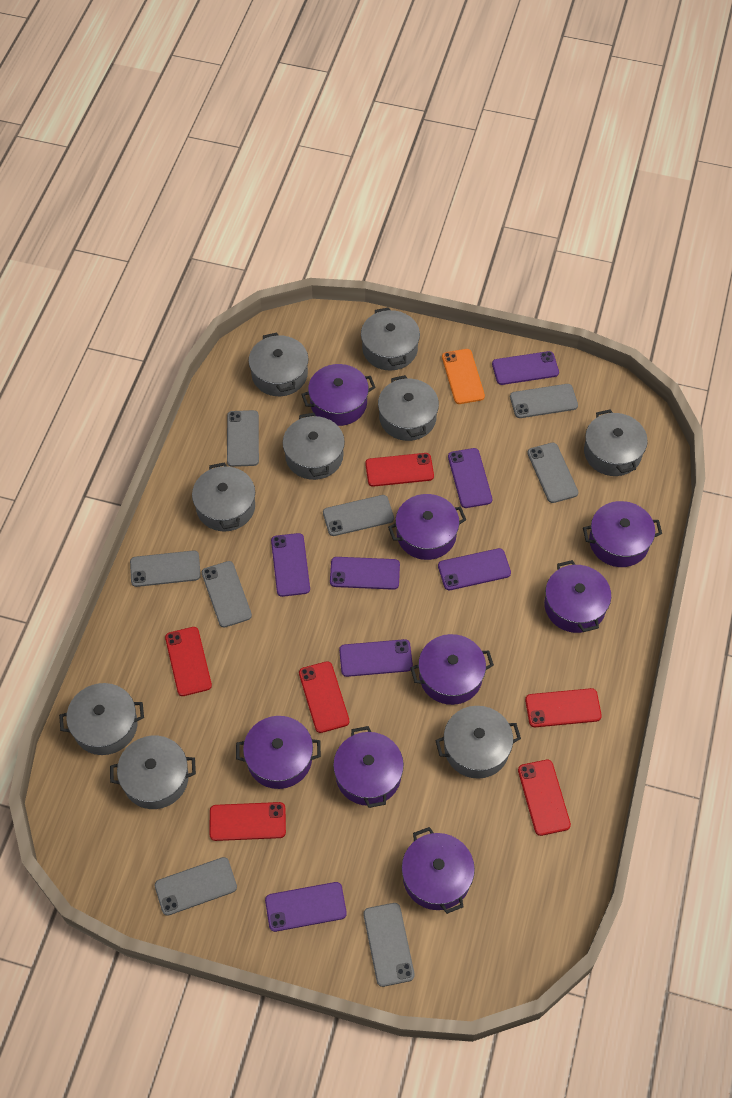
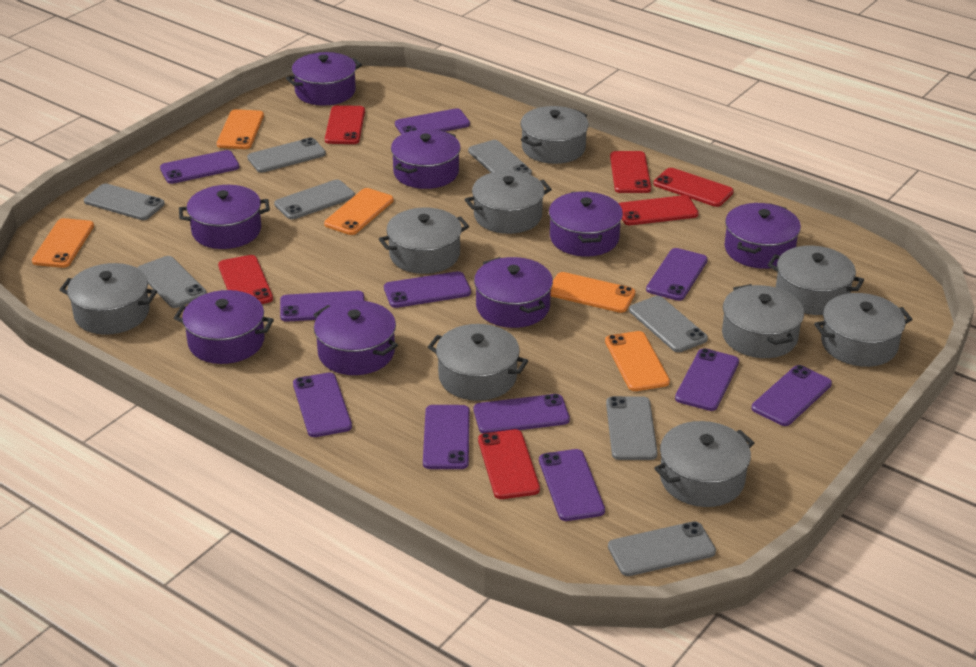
orange phone: 1 -> 5
purple phone: 7 -> 11

